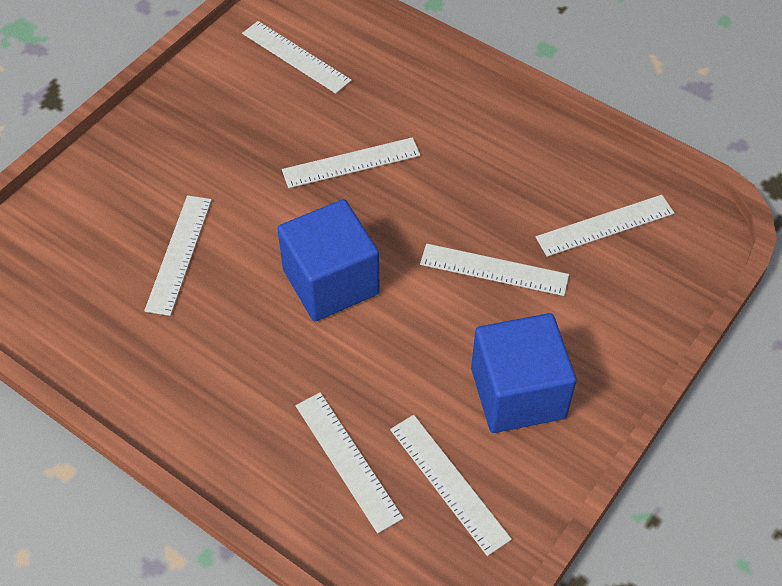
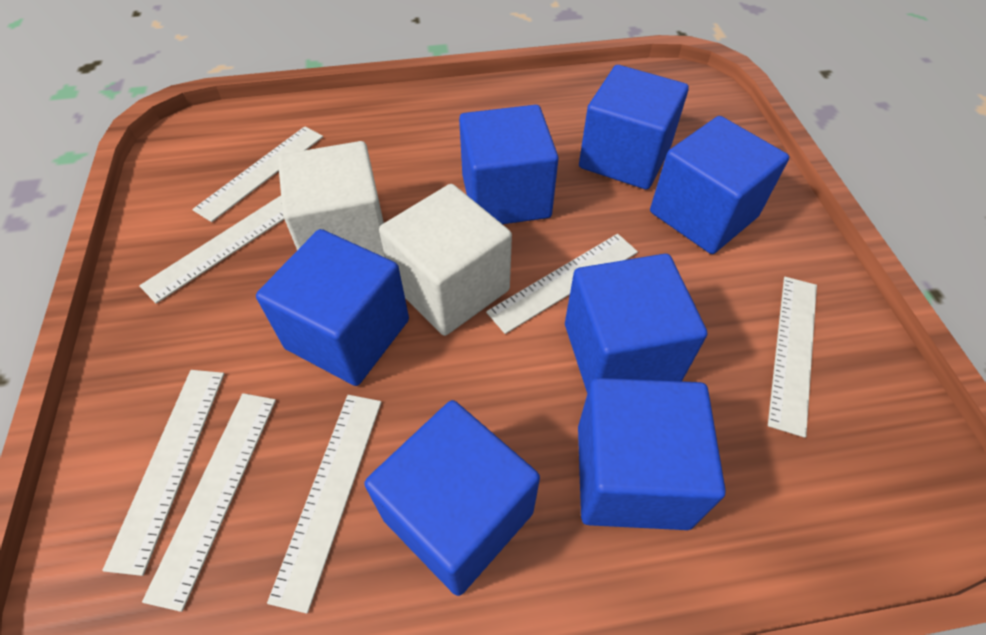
blue cube: 2 -> 7
white cube: 0 -> 2

